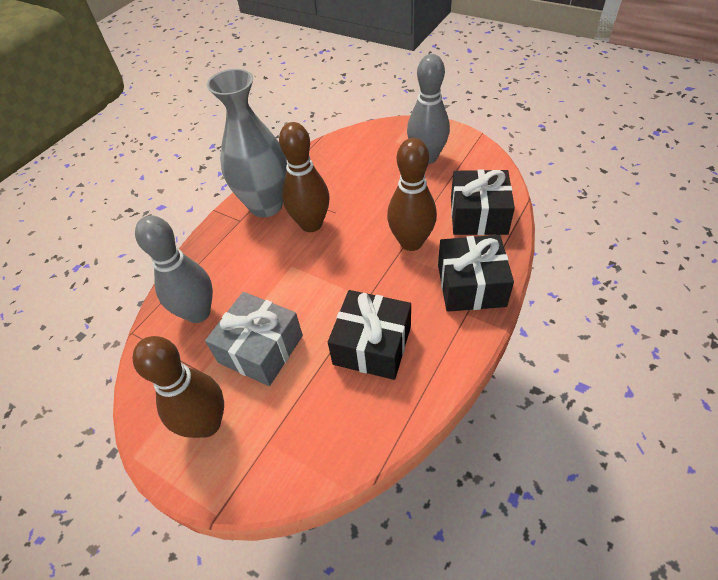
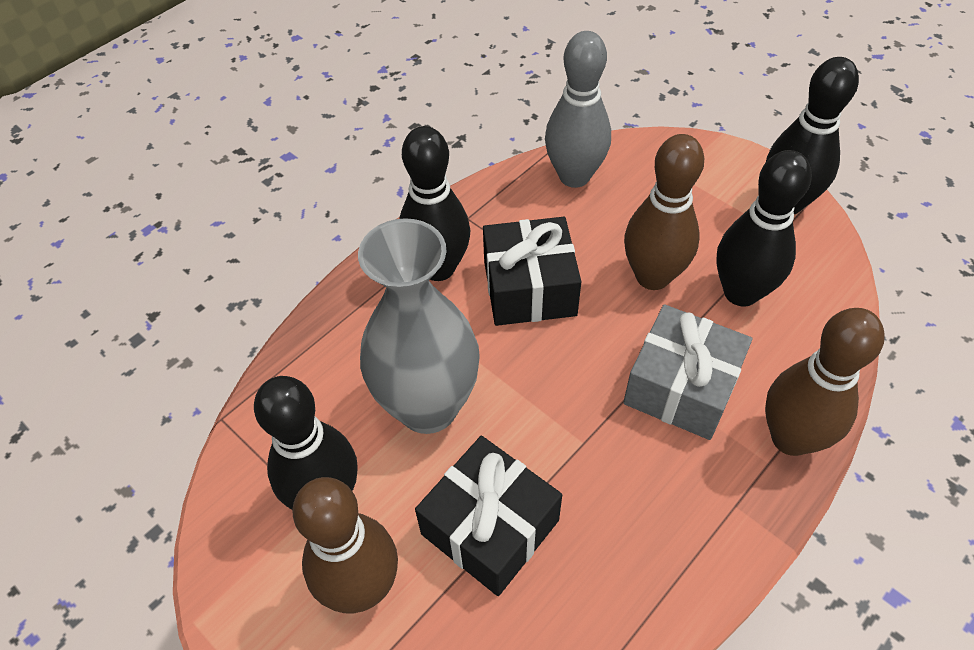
black bowling pin: 0 -> 4
black gift: 3 -> 2
grey bowling pin: 2 -> 1

